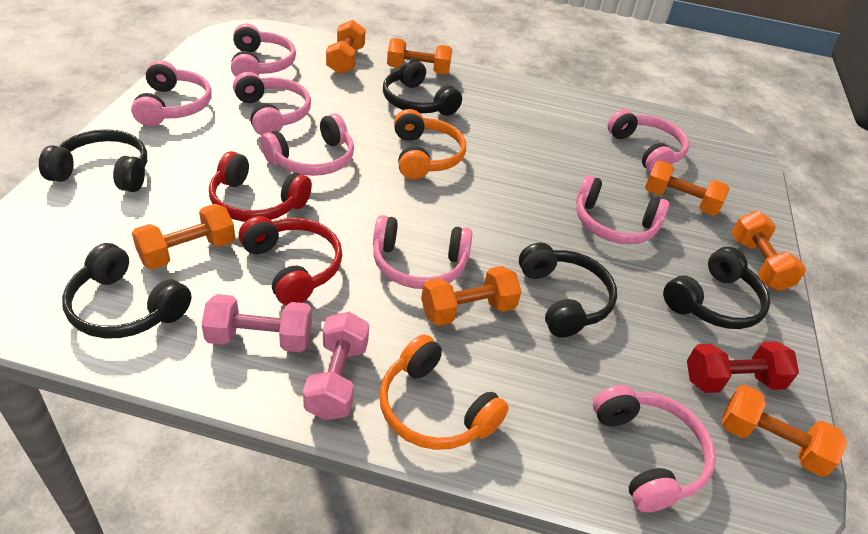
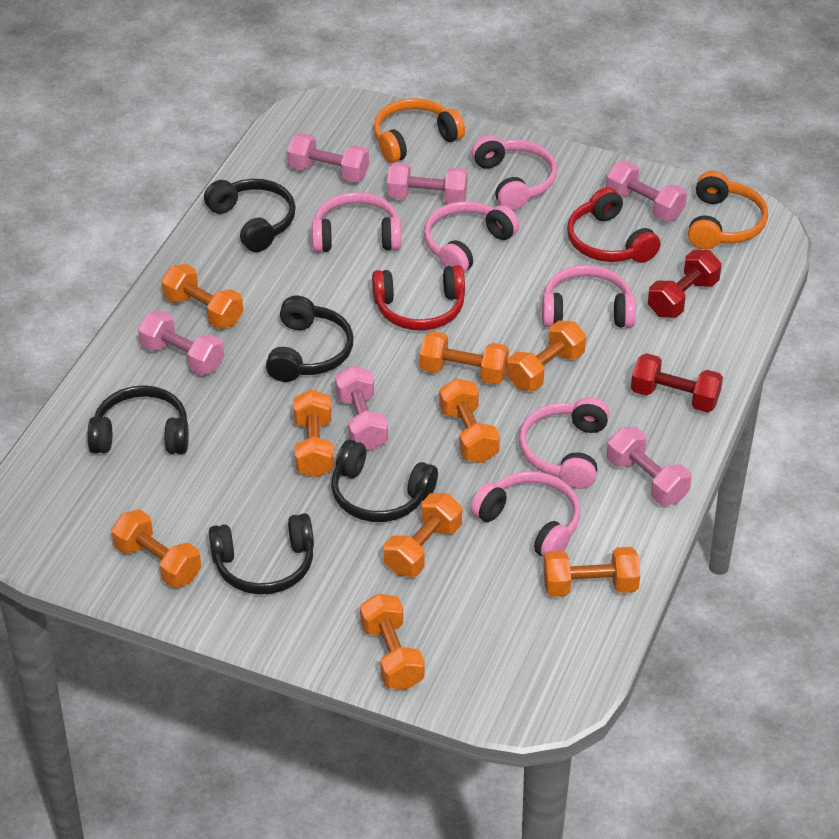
orange dumbbell: 7 -> 9
pink dumbbell: 2 -> 6
pink headphones: 8 -> 6
red dumbbell: 1 -> 2

